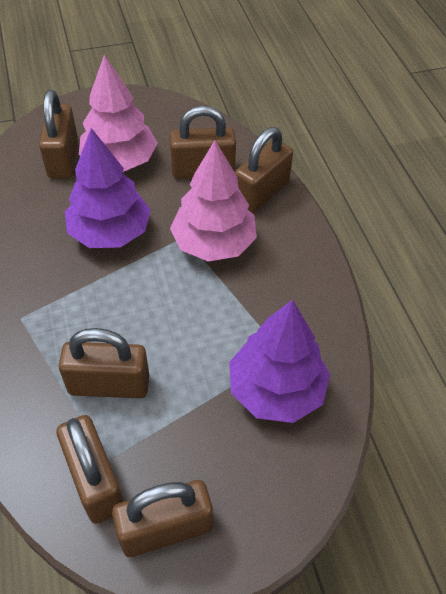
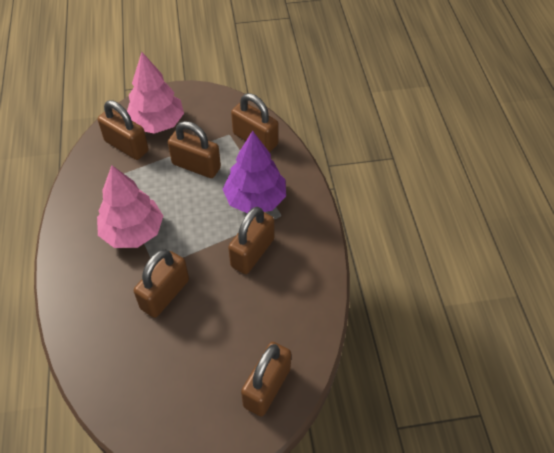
purple tree: 2 -> 1

